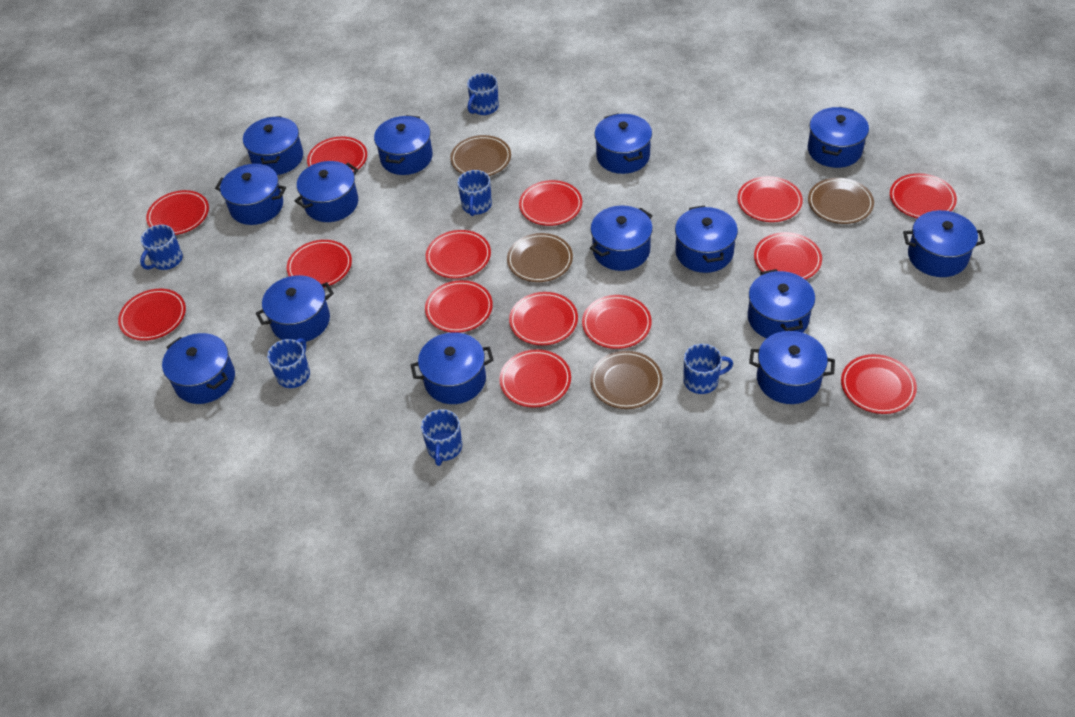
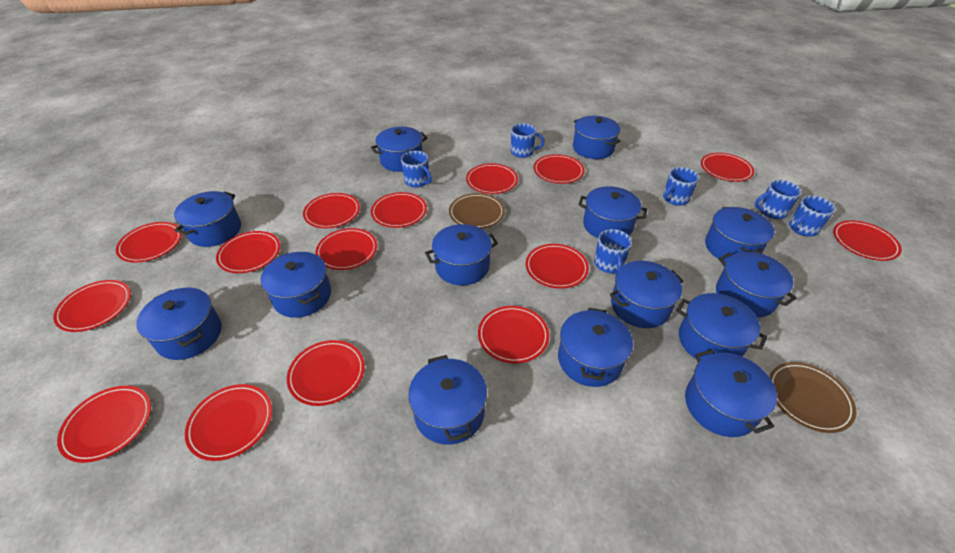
brown plate: 4 -> 2
red plate: 14 -> 15

